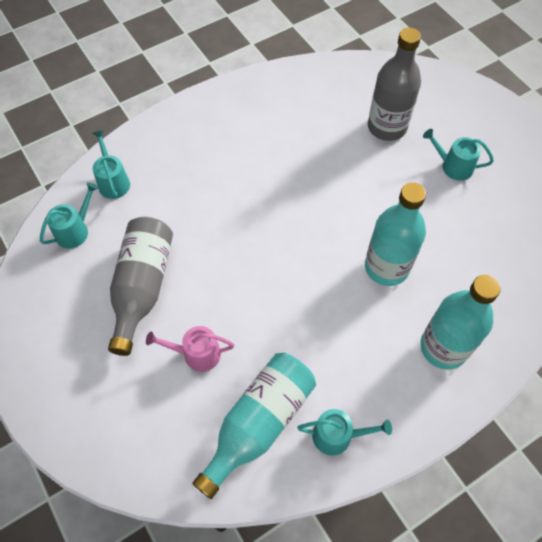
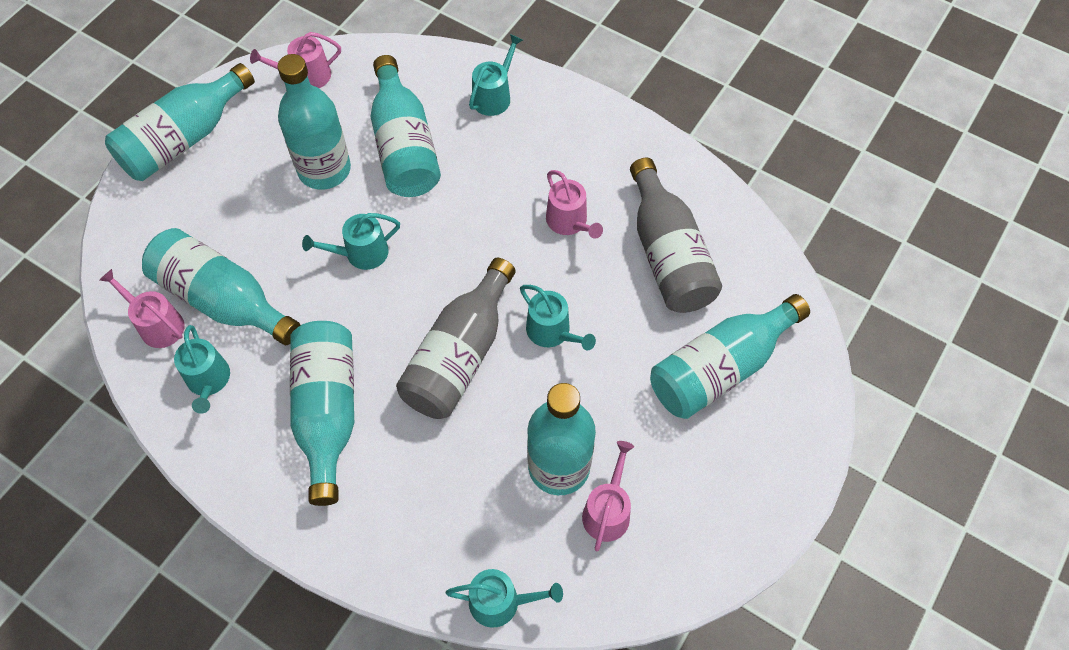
pink watering can: 1 -> 4
turquoise bottle: 3 -> 7
turquoise watering can: 4 -> 5

